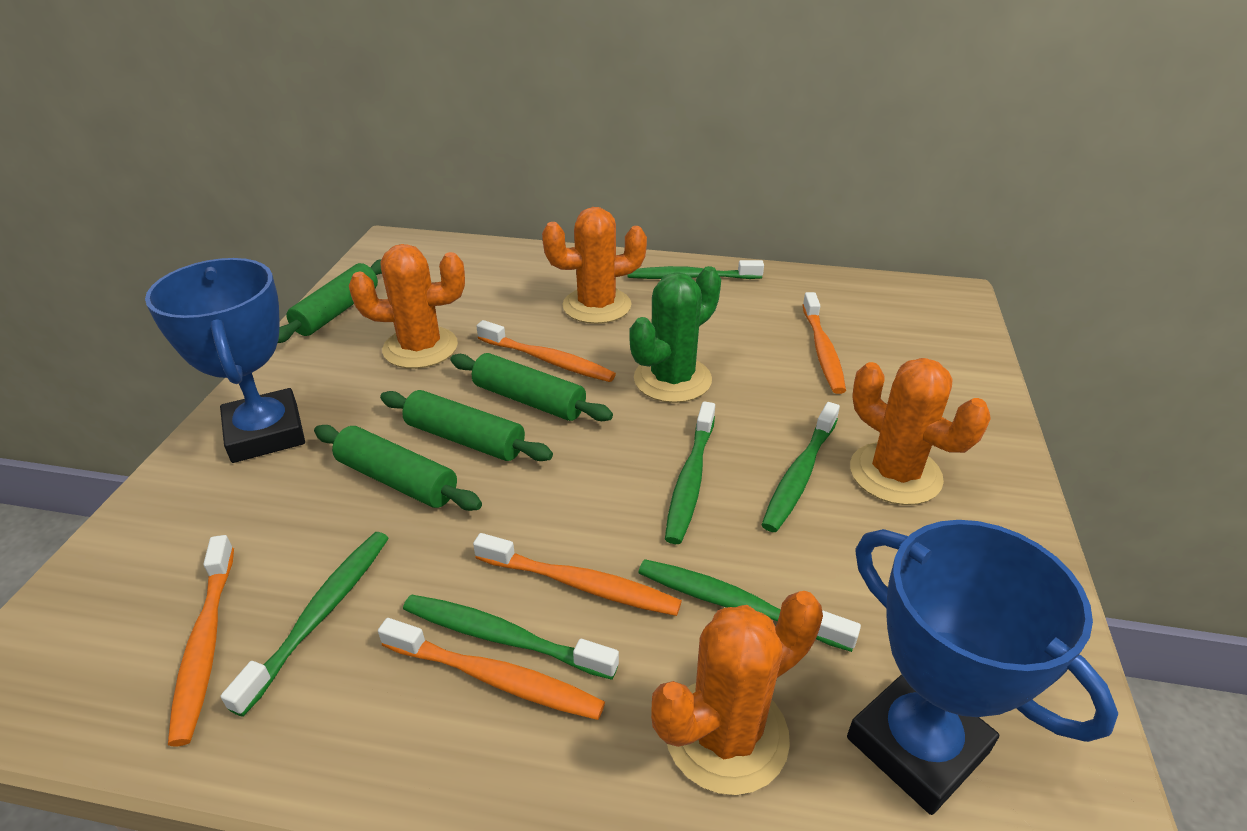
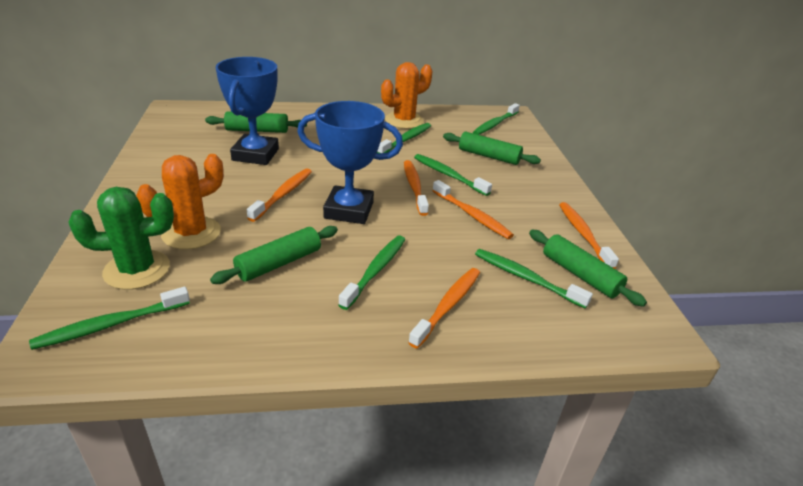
orange cactus: 4 -> 2

